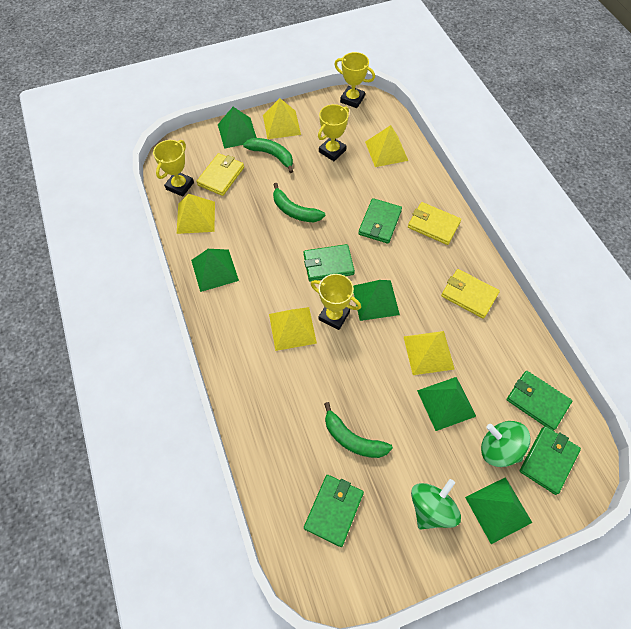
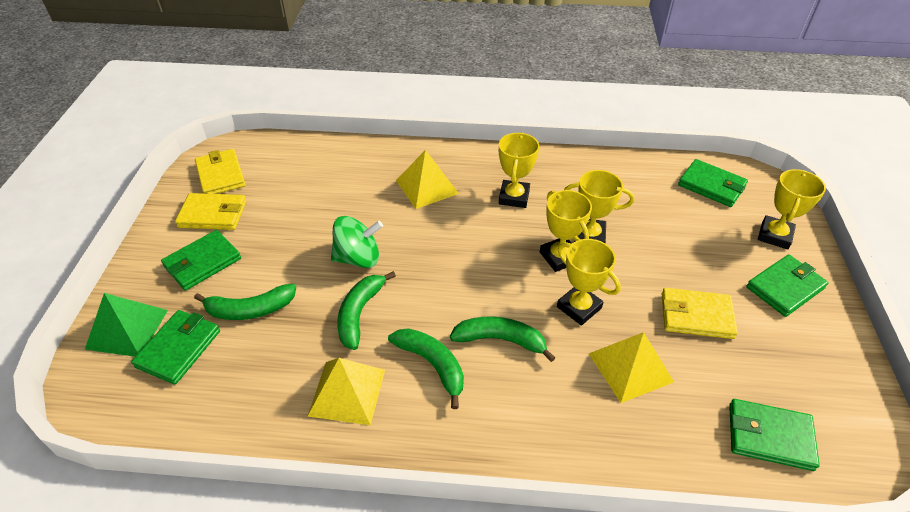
green banana: 3 -> 4
green pyramid: 5 -> 1
green spinning top: 2 -> 1
yellow pyramid: 5 -> 3
yellow trophy: 4 -> 5

